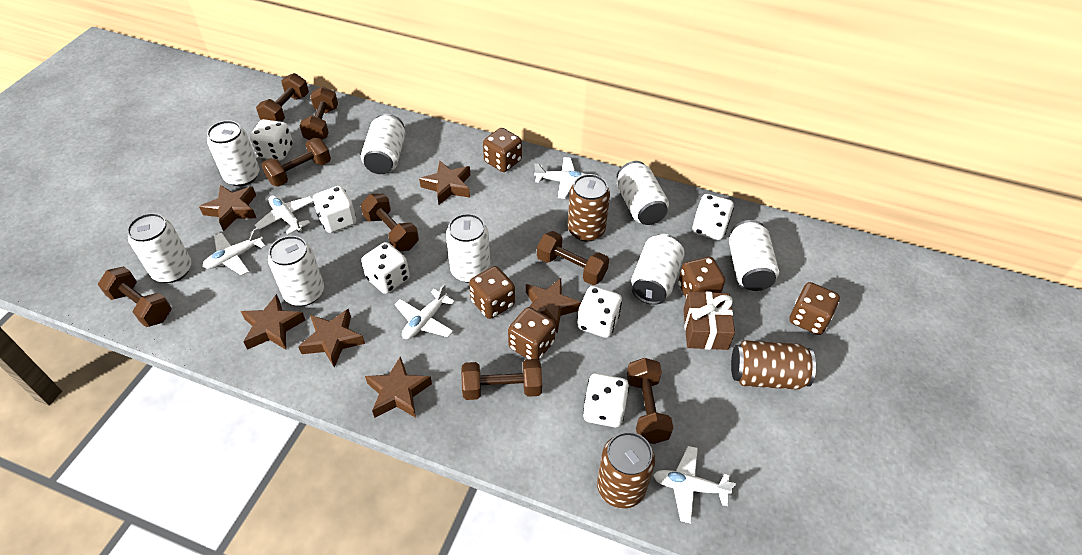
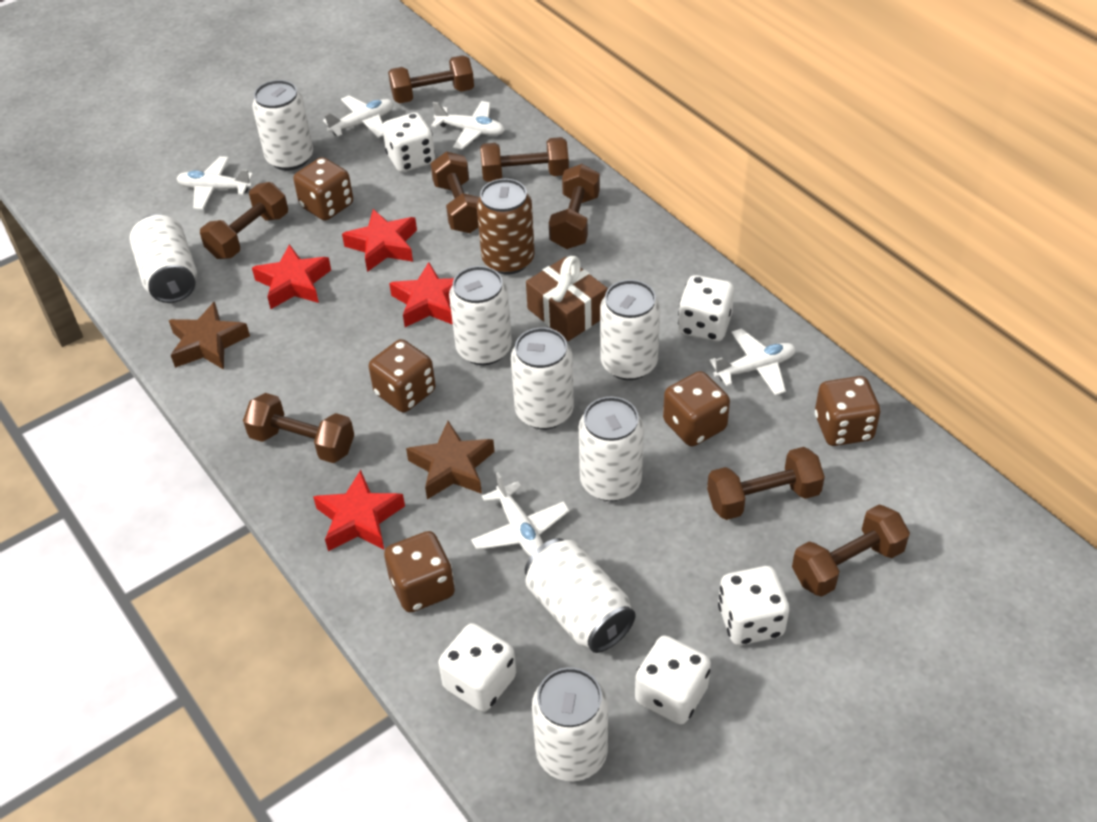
brown can: 3 -> 1
brown star: 6 -> 2
red star: 0 -> 4
white dice: 6 -> 5

